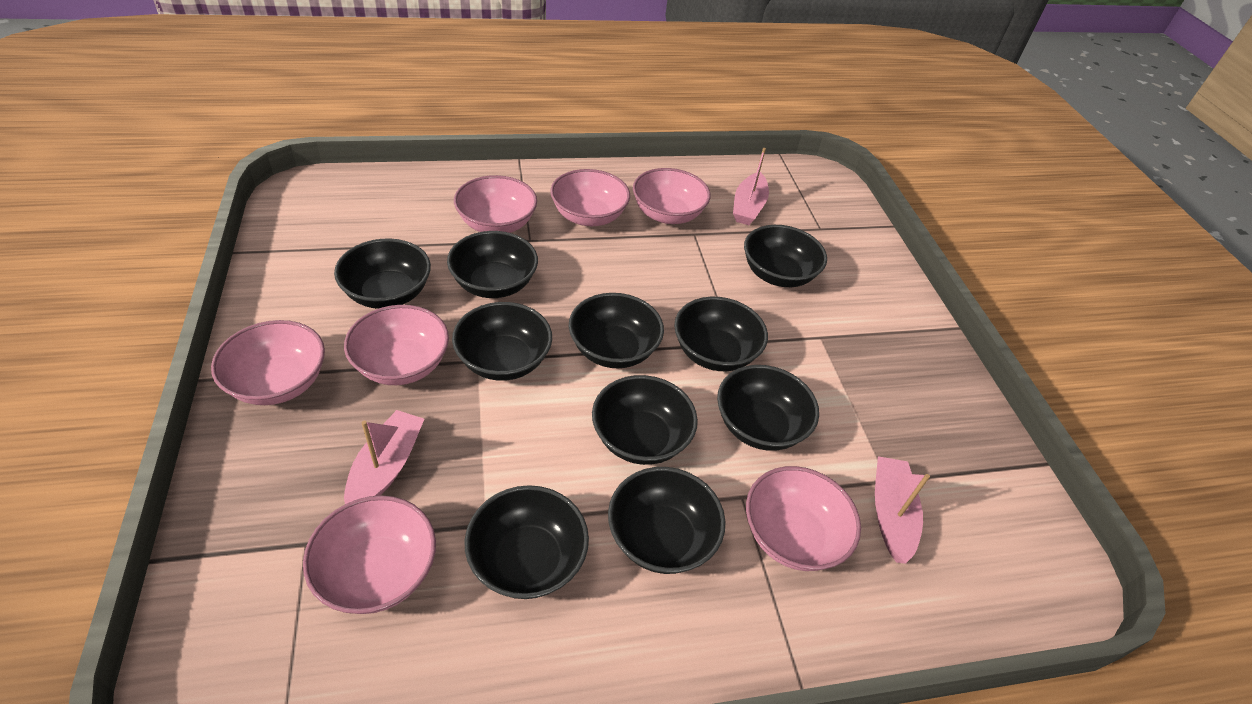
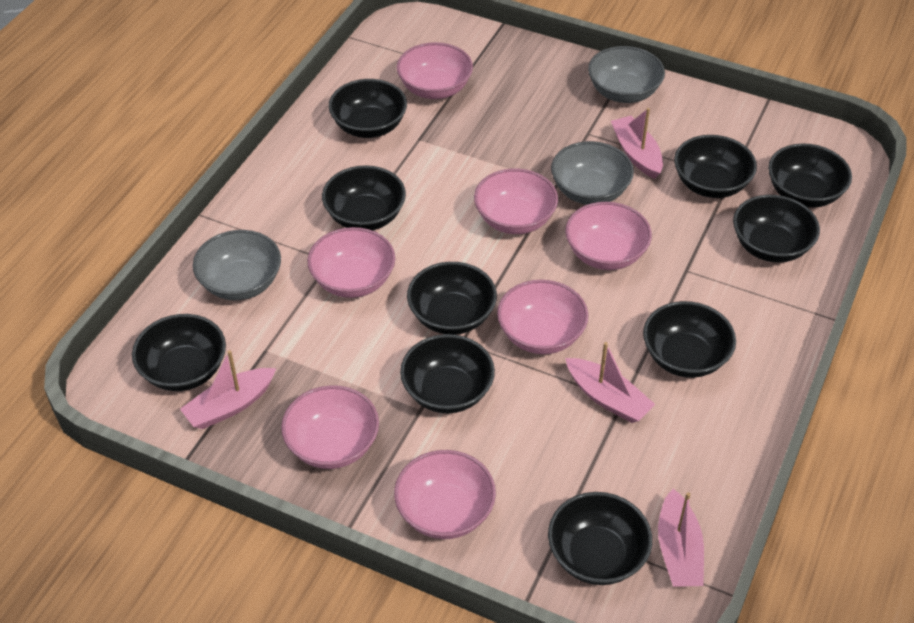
grey bowl: 0 -> 3
pink boat: 3 -> 4

